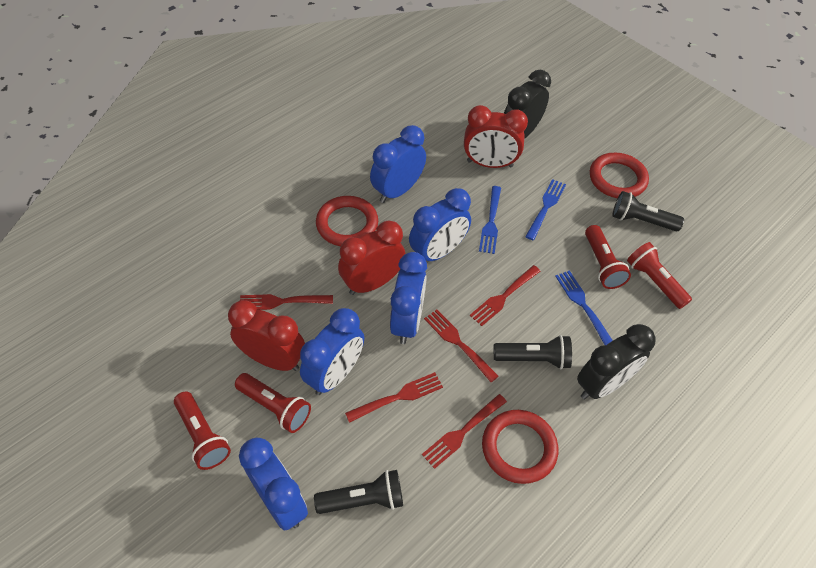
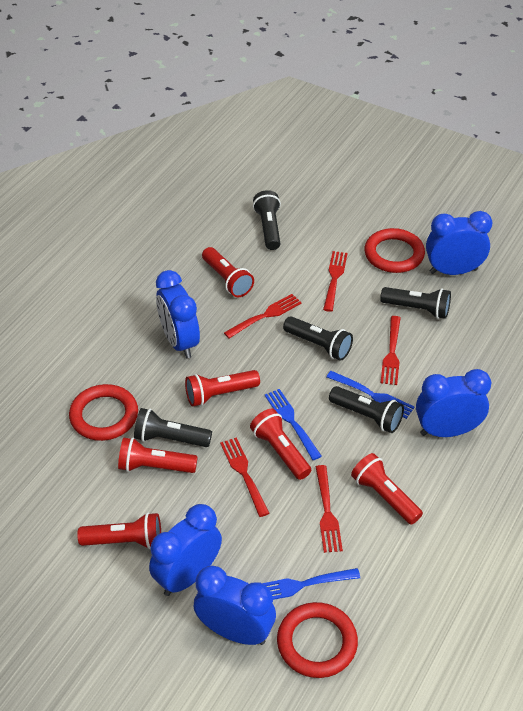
black clock: 2 -> 0
black flashlight: 3 -> 5
red clock: 3 -> 0
red flashlight: 4 -> 6

